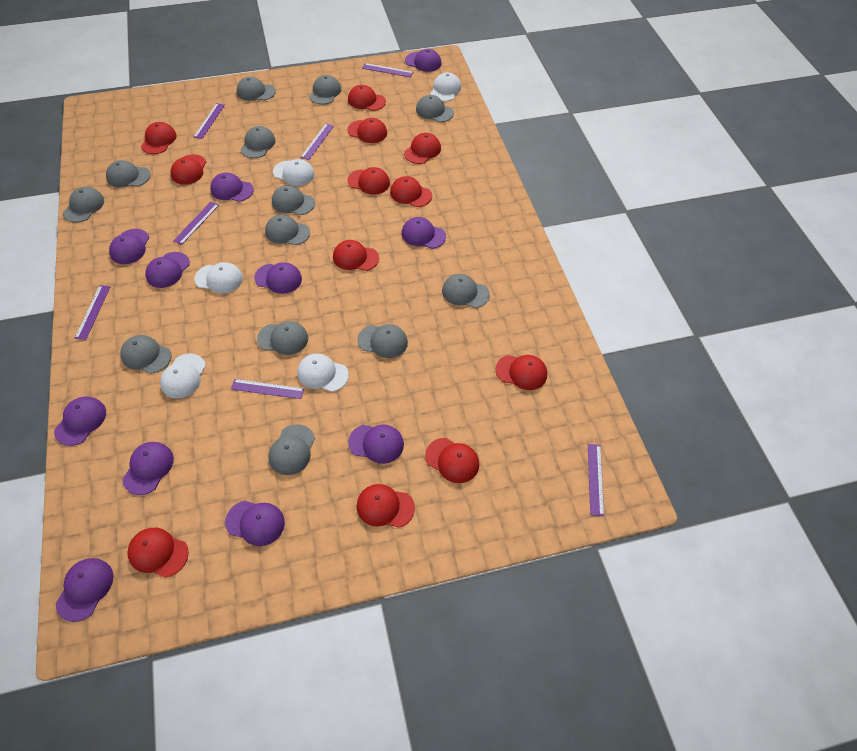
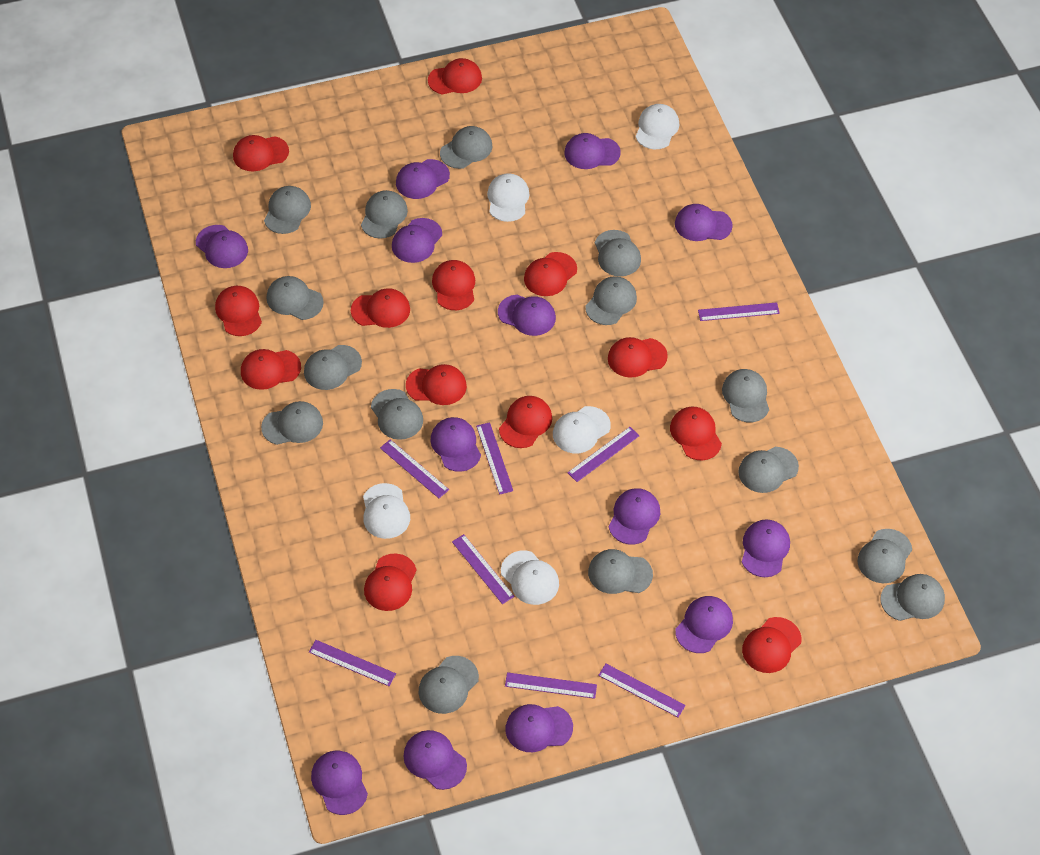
grey cap: 13 -> 15
purple cap: 11 -> 13
purple ruler: 7 -> 8
red cap: 12 -> 13

